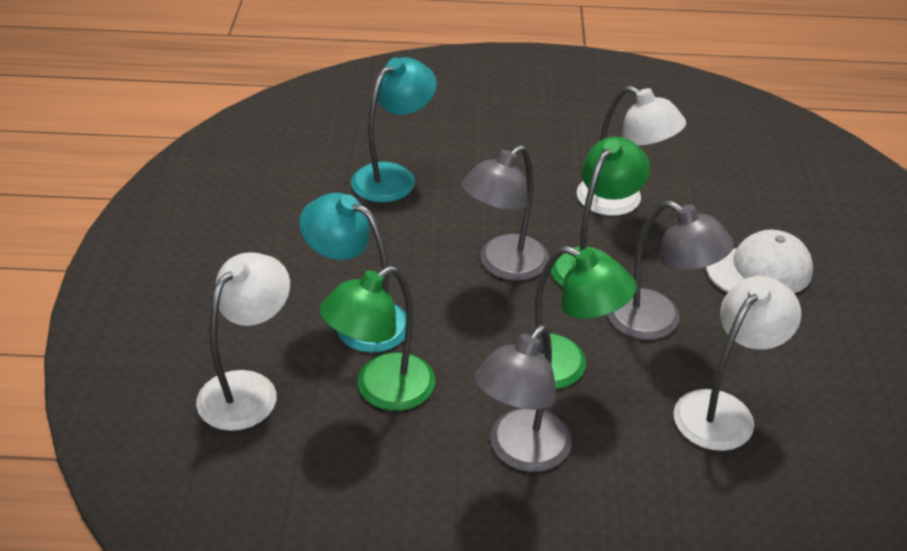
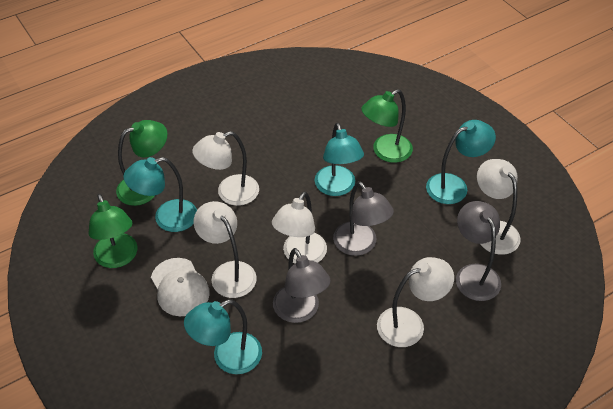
turquoise lamp: 2 -> 4
white lamp: 3 -> 5

